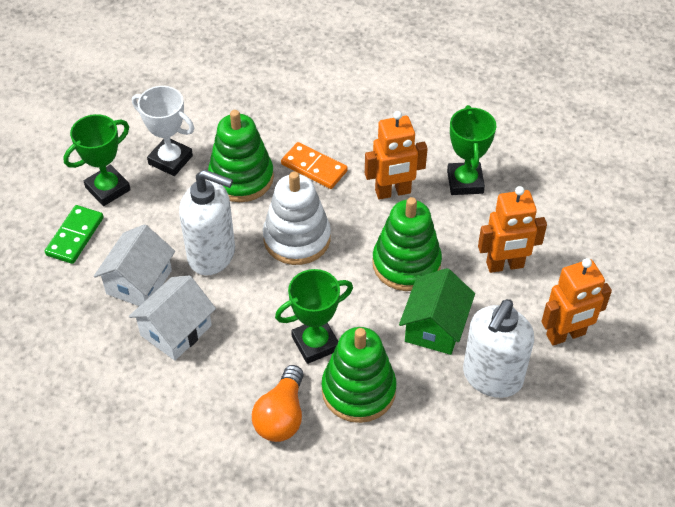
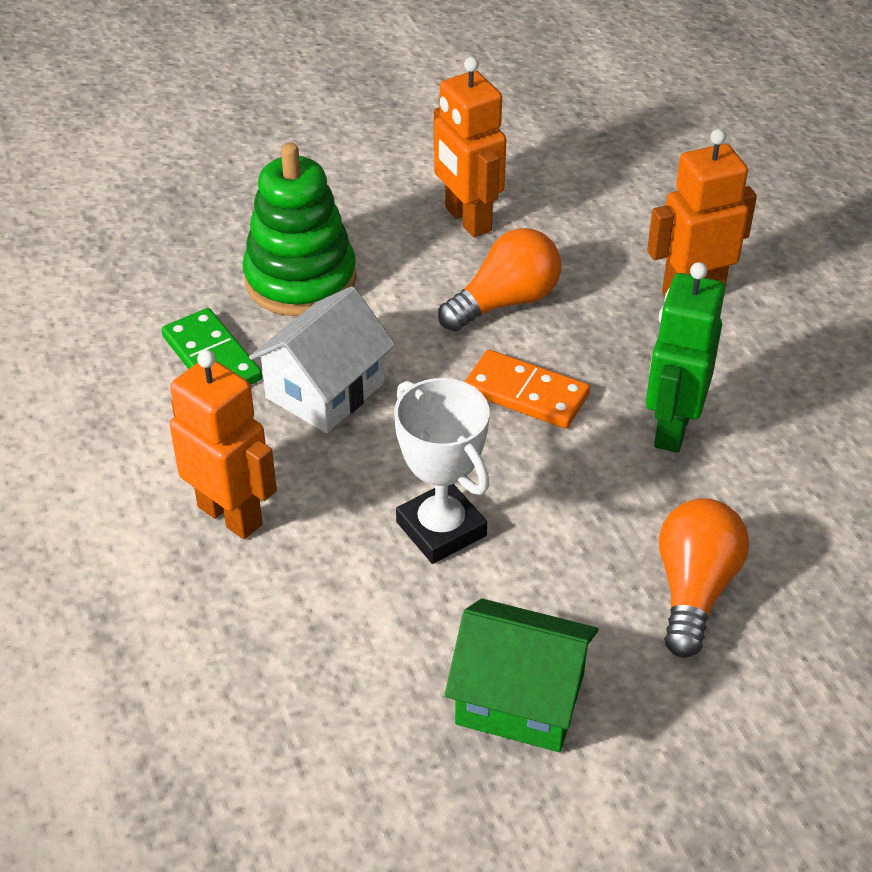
green robot: 0 -> 1
green stacking toy: 3 -> 1
green trophy: 3 -> 0
orange light bulb: 1 -> 2
white house: 2 -> 1
white soap dispenser: 2 -> 0
white stacking toy: 1 -> 0

